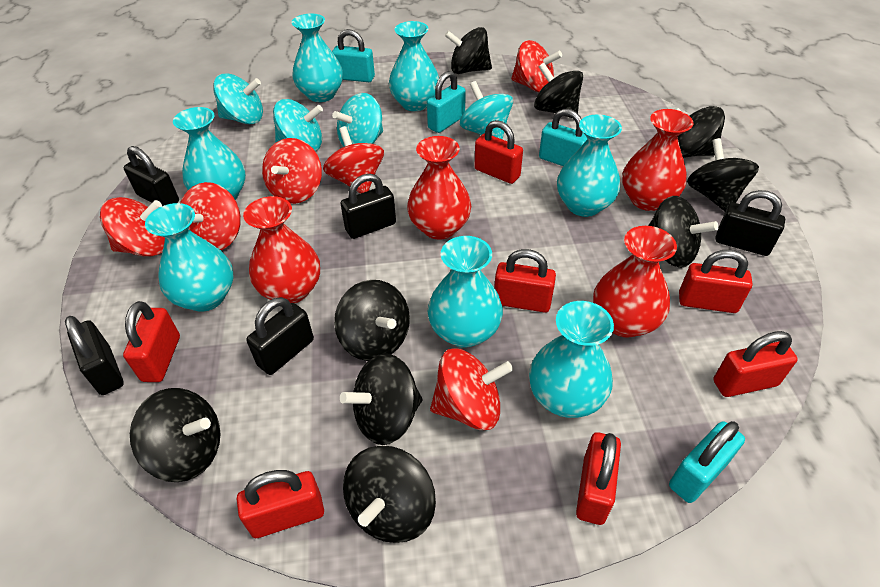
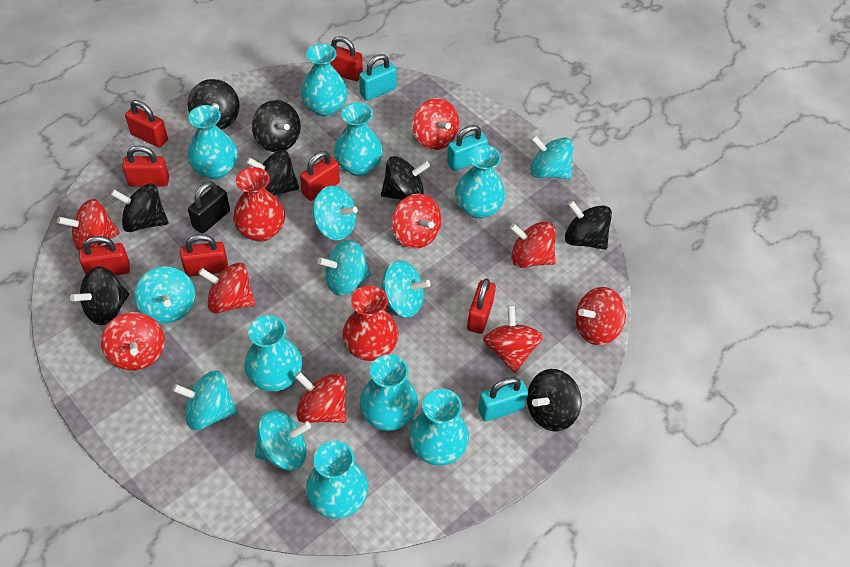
black padlock: 5 -> 1
black spinning top: 9 -> 8
red spinning top: 6 -> 9
red vase: 4 -> 2
turquoise padlock: 4 -> 3
turquoise spinning top: 4 -> 7
turquoise vase: 7 -> 8

